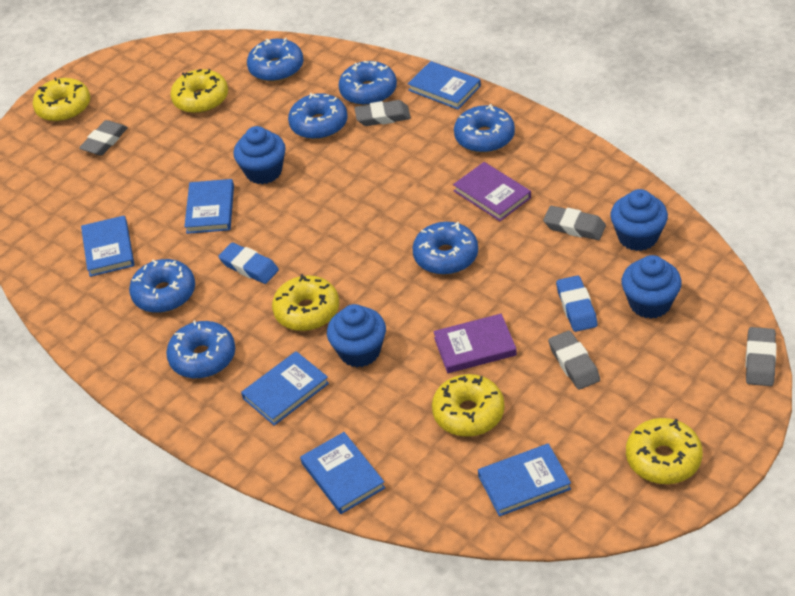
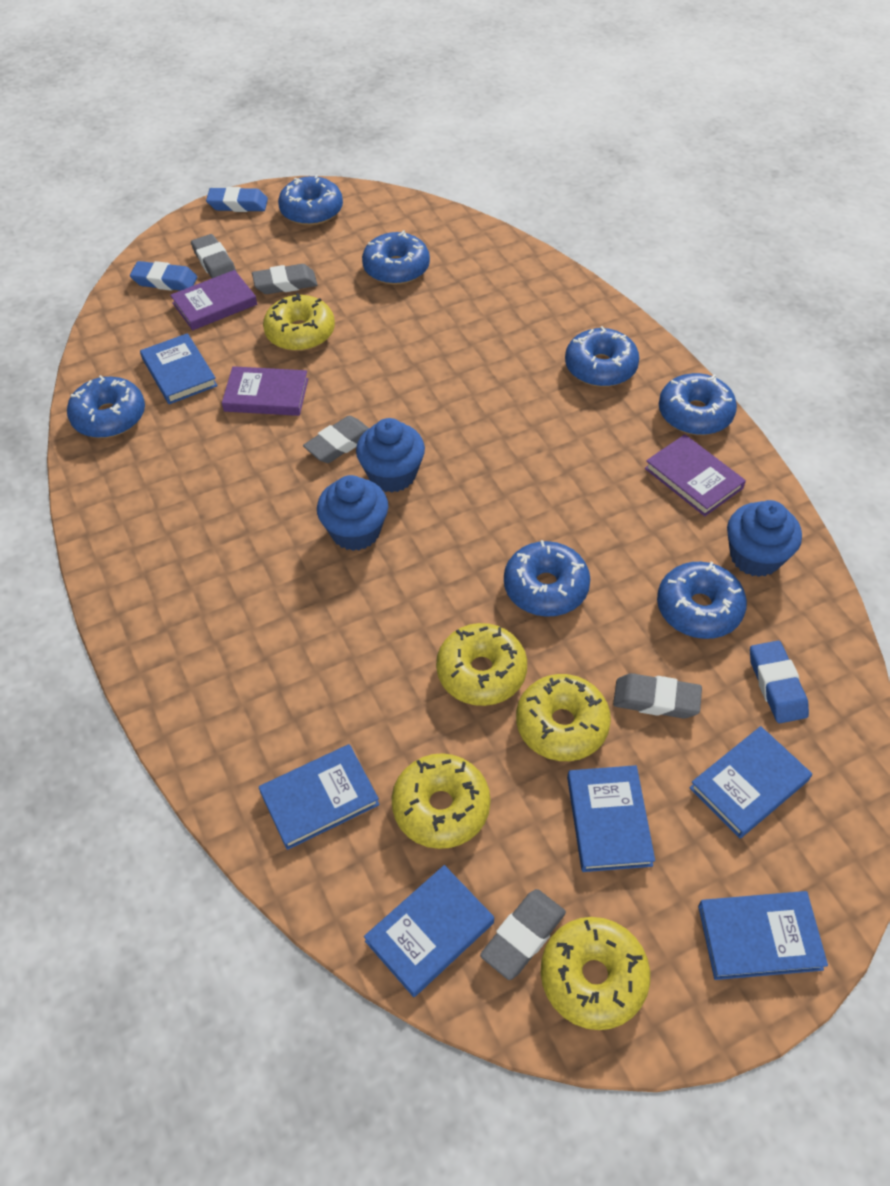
blue cupcake: 4 -> 3
blue eraser: 2 -> 3
purple book: 2 -> 3

